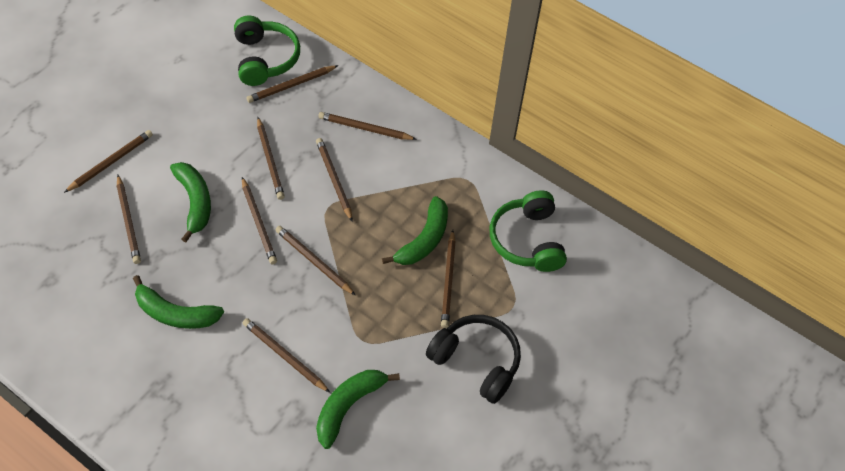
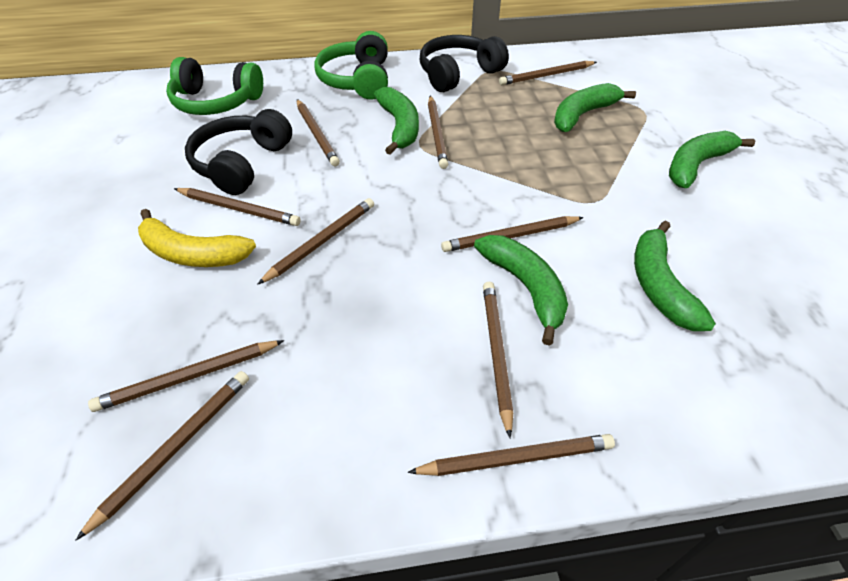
black headphones: 1 -> 2
green banana: 4 -> 5
yellow banana: 0 -> 1

